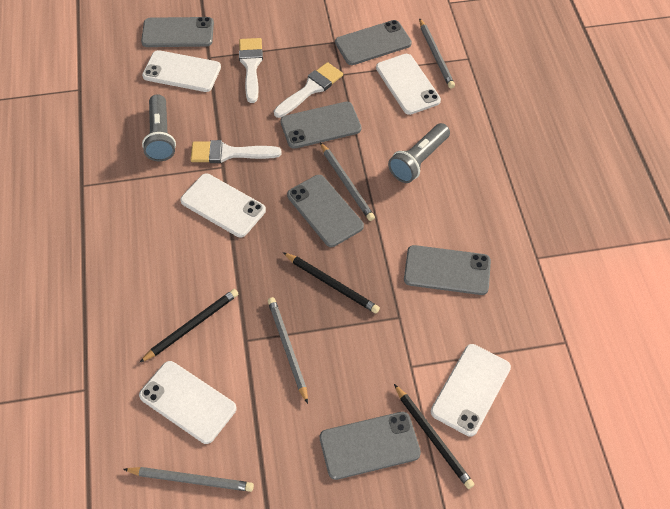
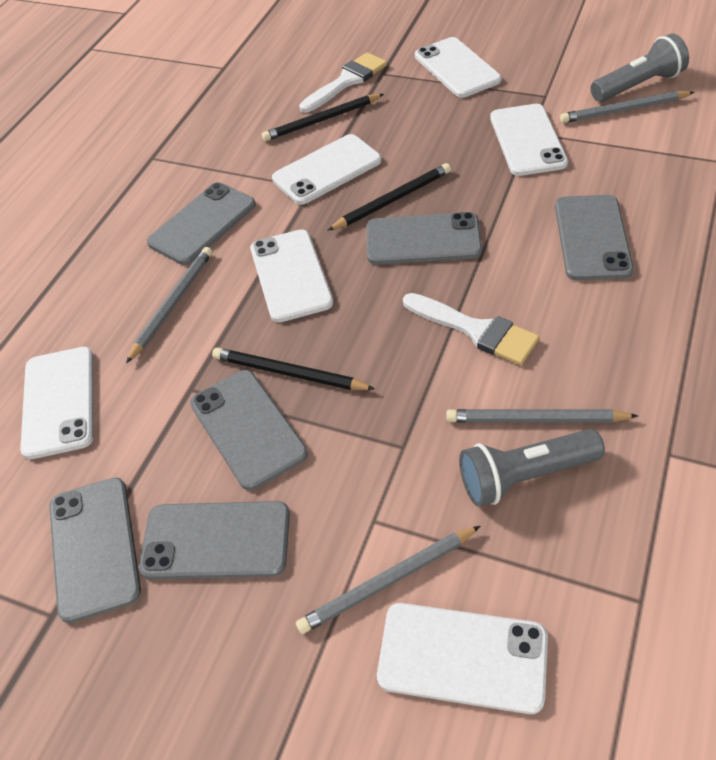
white brush: 3 -> 2
white phone: 5 -> 6

